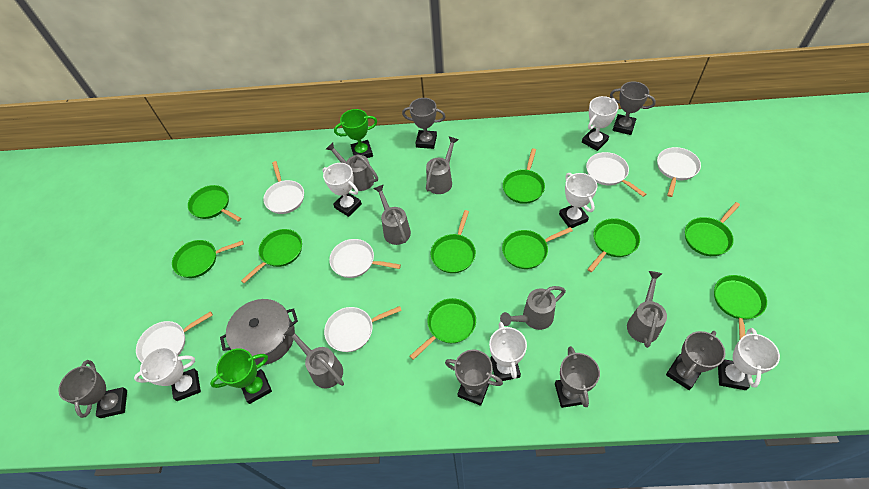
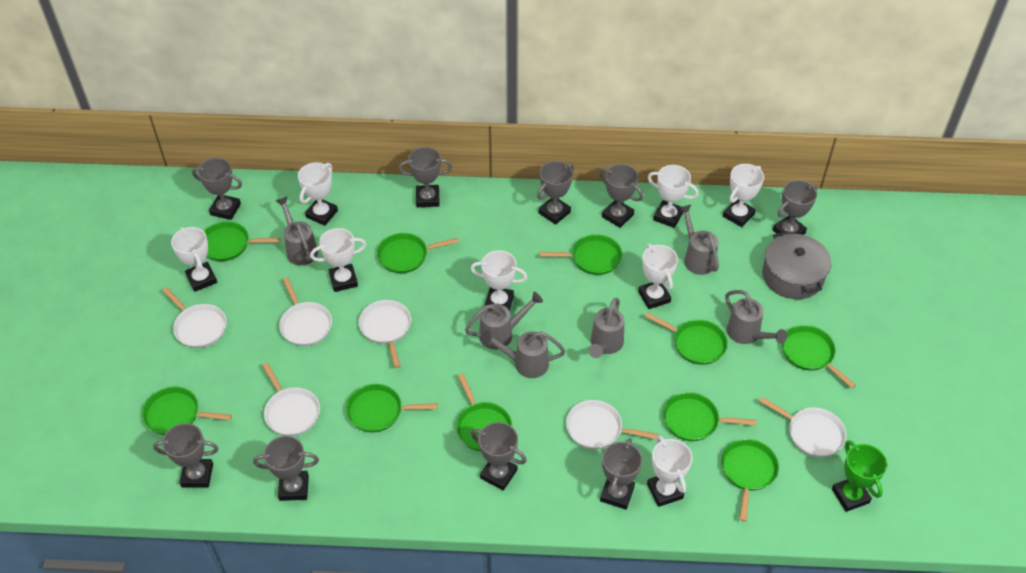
green trophy: 2 -> 1
grey trophy: 6 -> 9
white trophy: 6 -> 8

